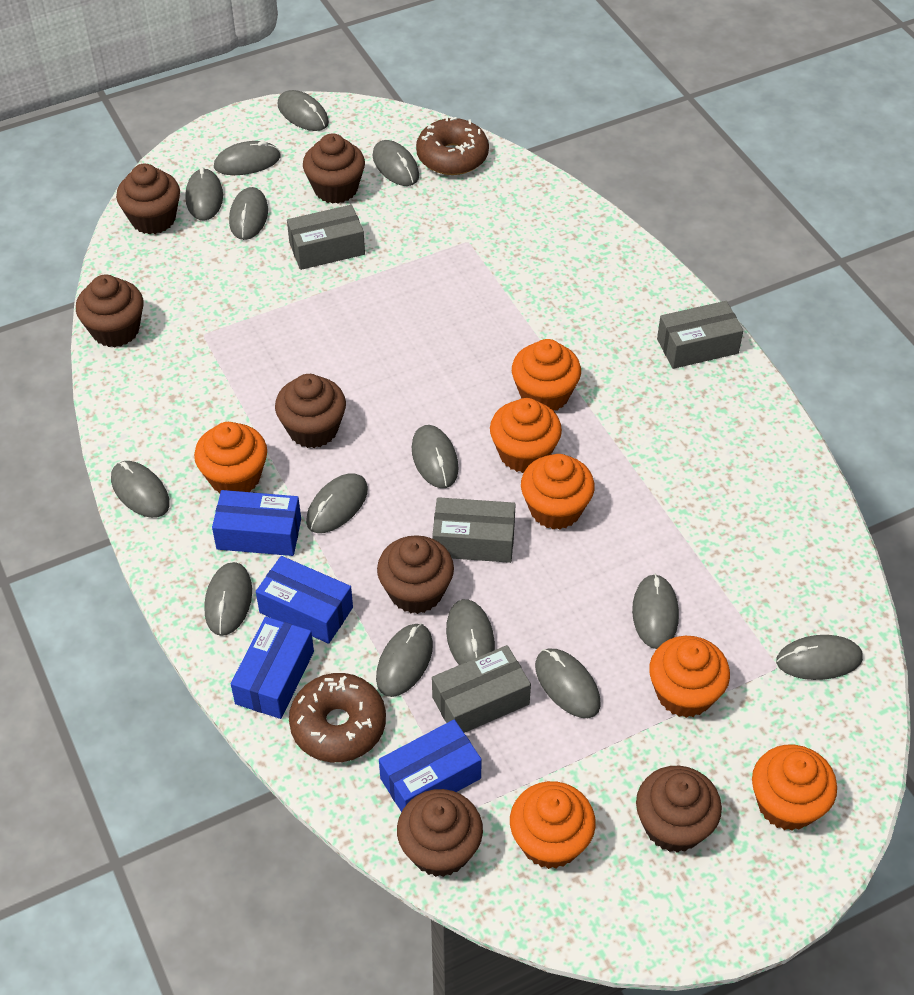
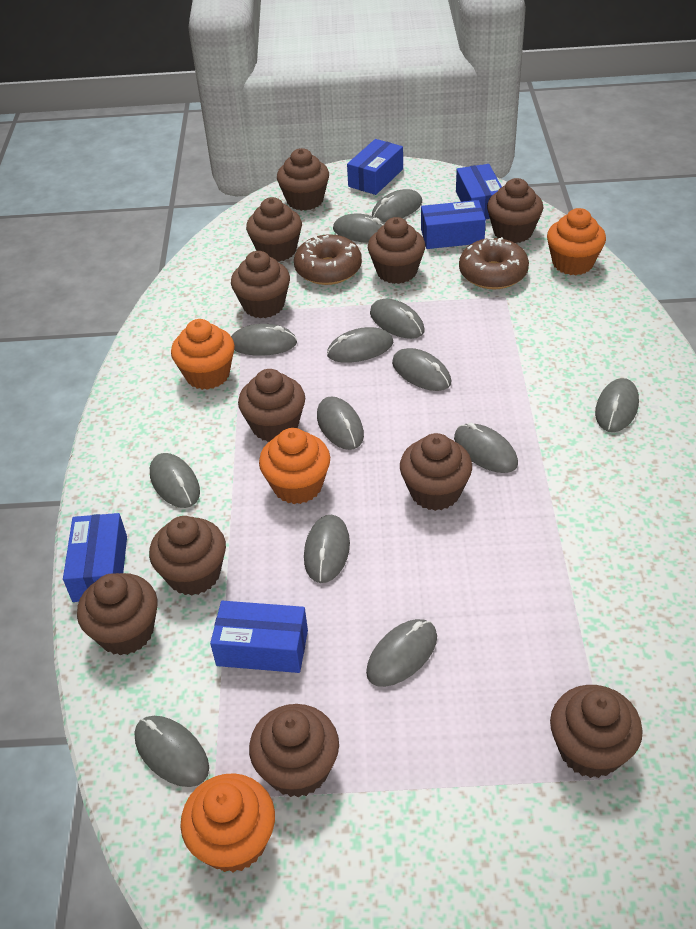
blue box: 4 -> 5
brown cupcake: 7 -> 11
grey box: 4 -> 0
grey mouse: 14 -> 13
orange cupcake: 7 -> 4

